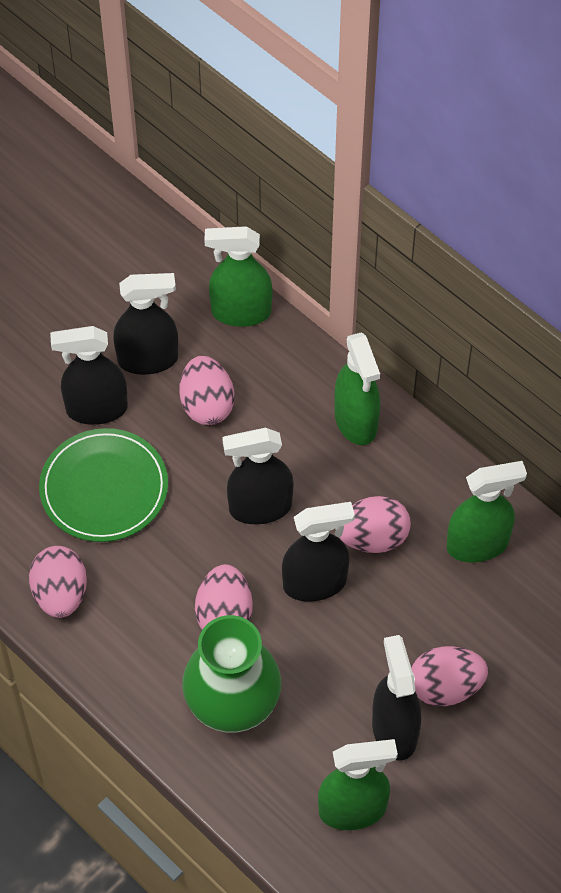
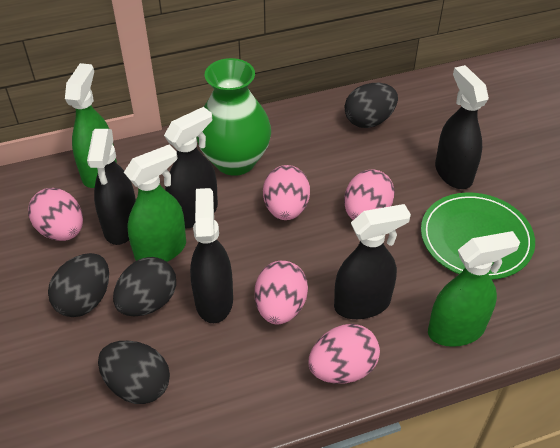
black egg: 0 -> 4
green spray bottle: 4 -> 3

